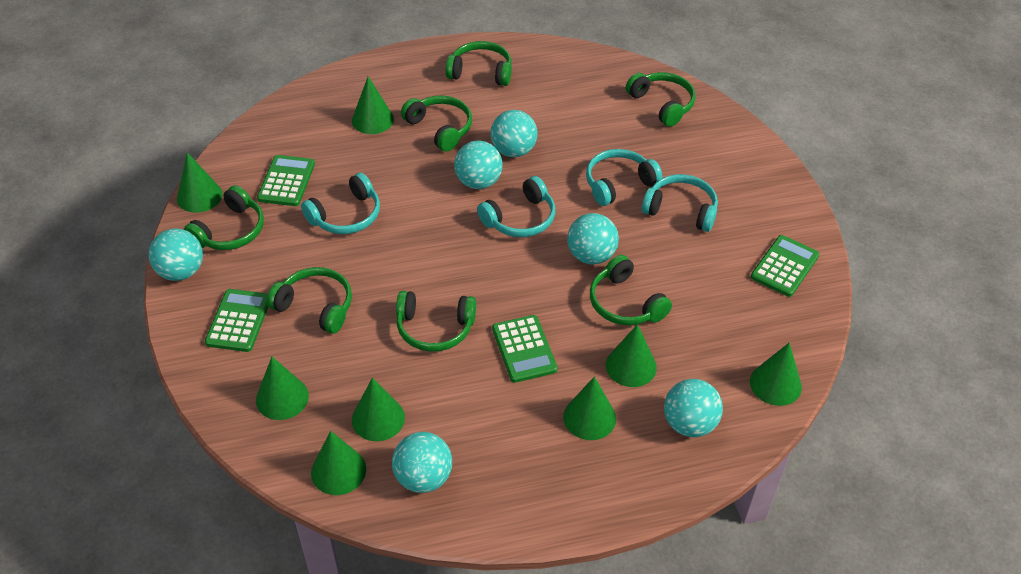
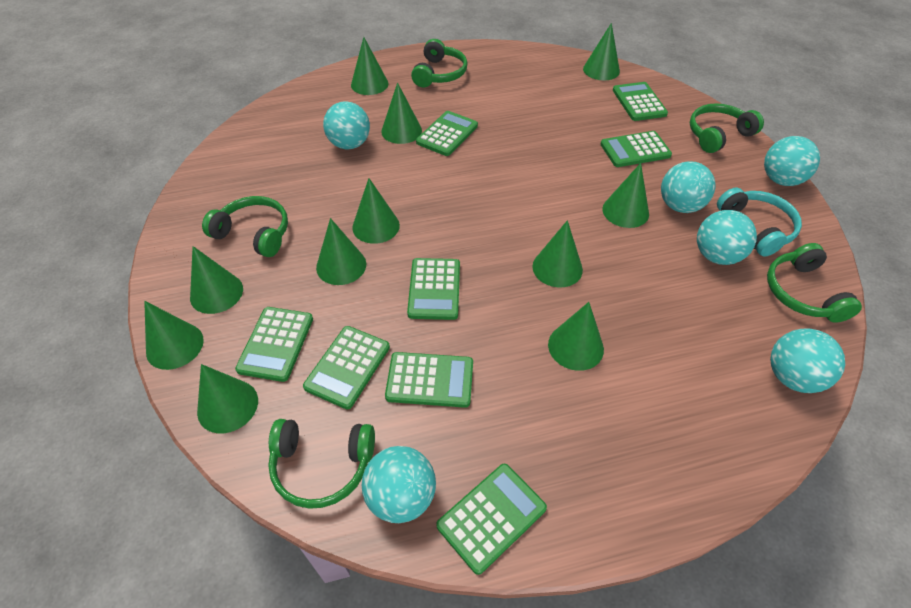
green calculator: 4 -> 8
green cone: 8 -> 11
green headphones: 7 -> 5
turquoise headphones: 4 -> 1

